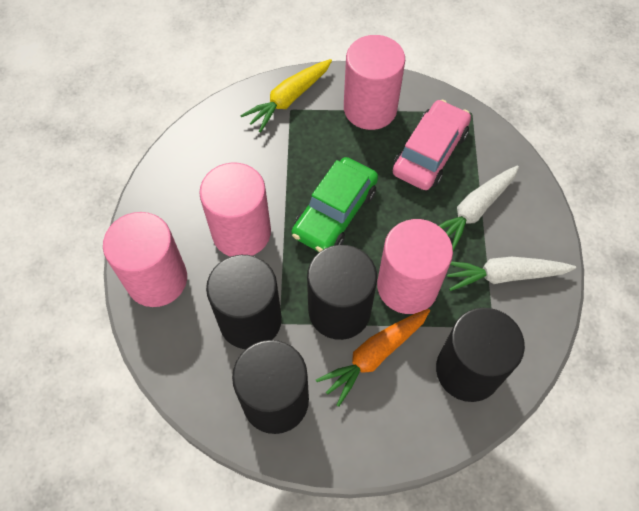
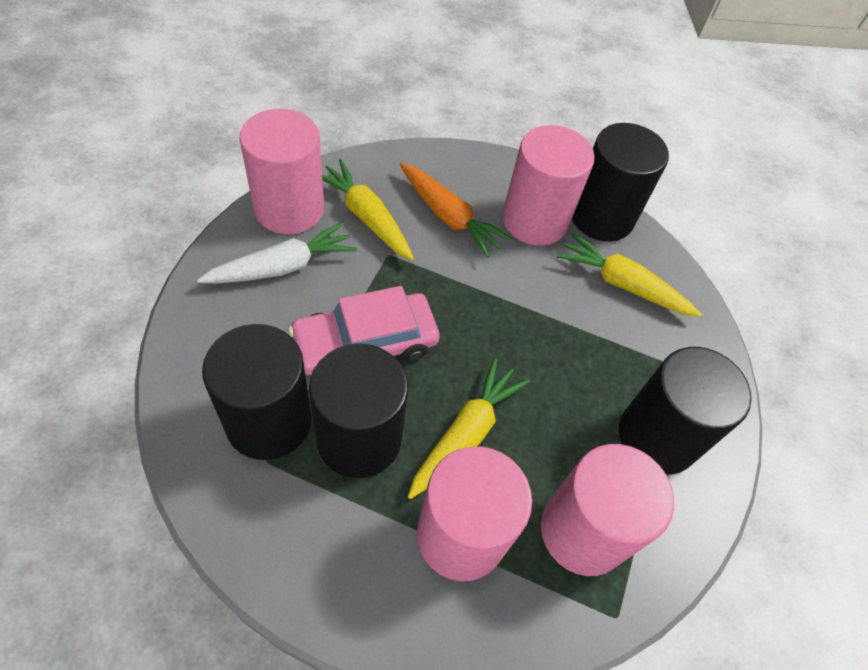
green car: 1 -> 0
white carrot: 2 -> 1
yellow carrot: 1 -> 3

